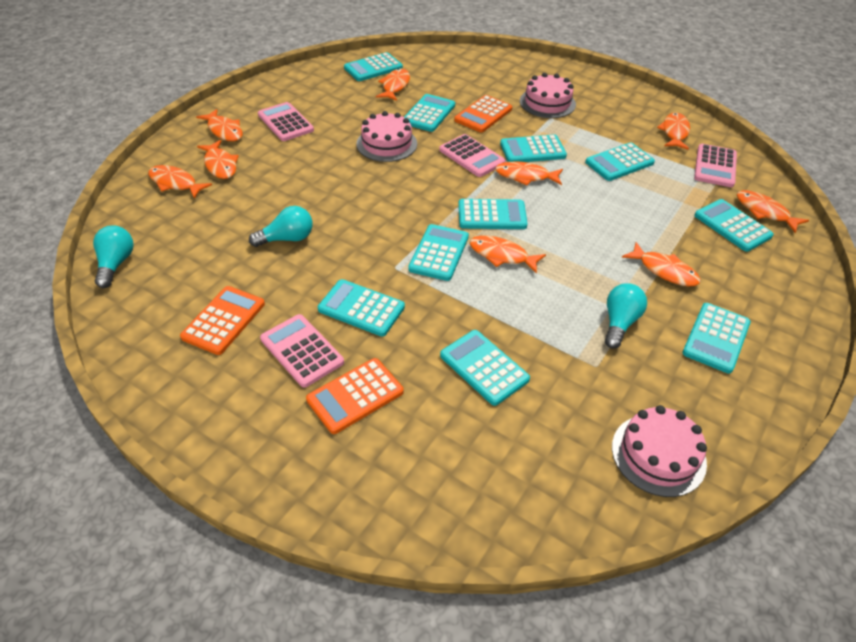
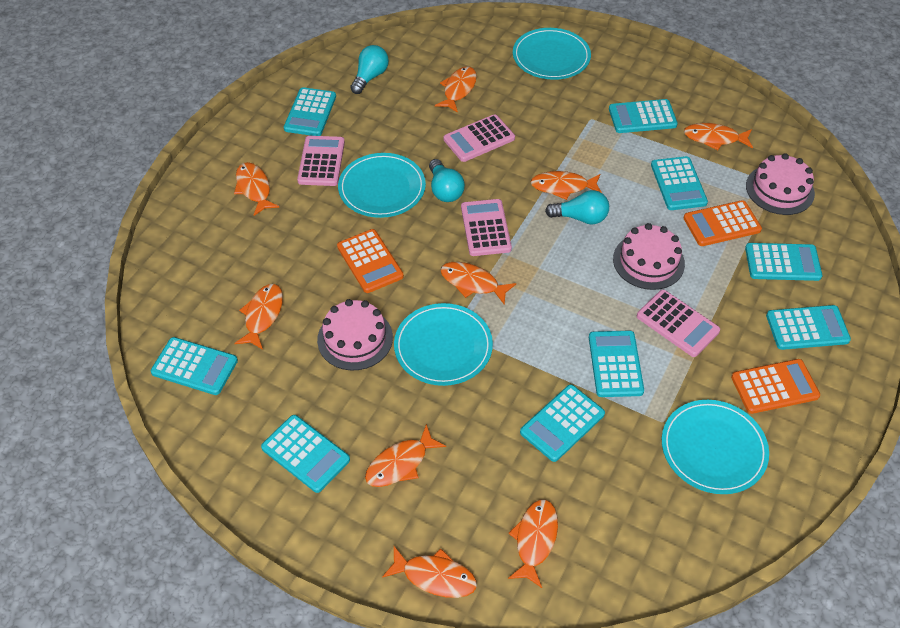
turquoise calculator: 10 -> 9
turquoise plate: 0 -> 4

